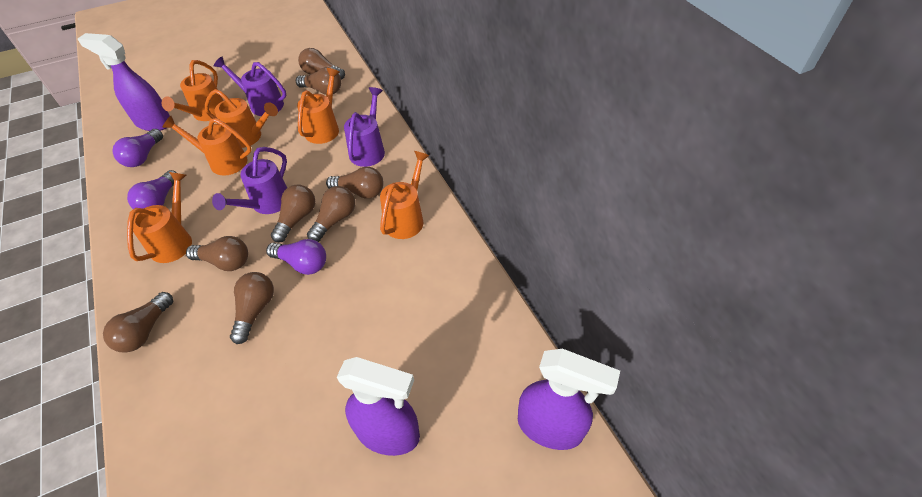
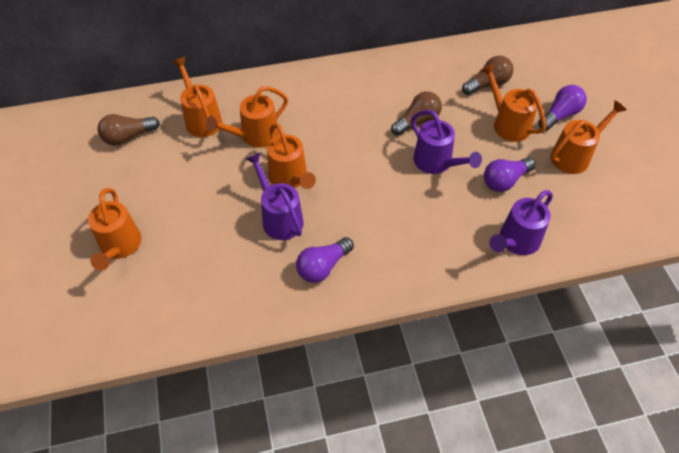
brown light bulb: 8 -> 3
purple spray bottle: 3 -> 0

